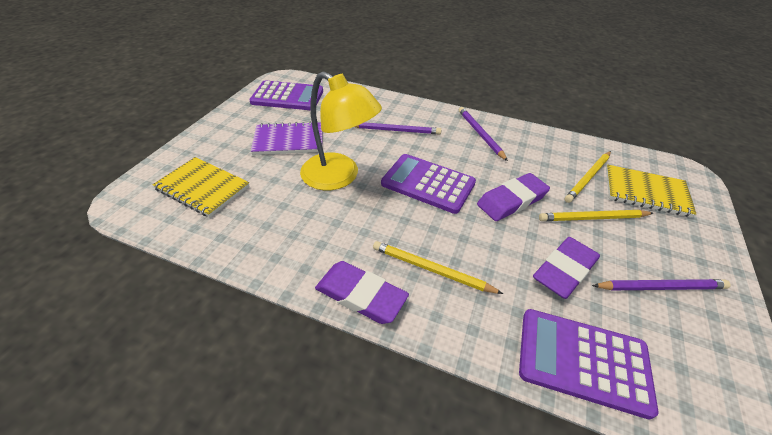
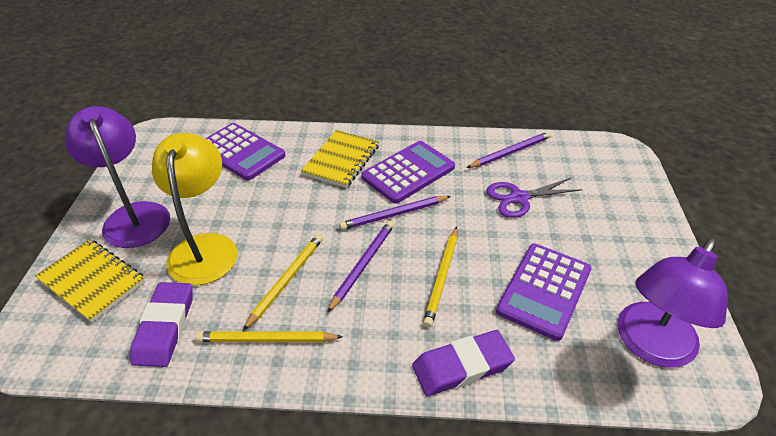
purple eraser: 3 -> 2
purple lamp: 0 -> 2
purple notebook: 1 -> 0
purple scissors: 0 -> 1

